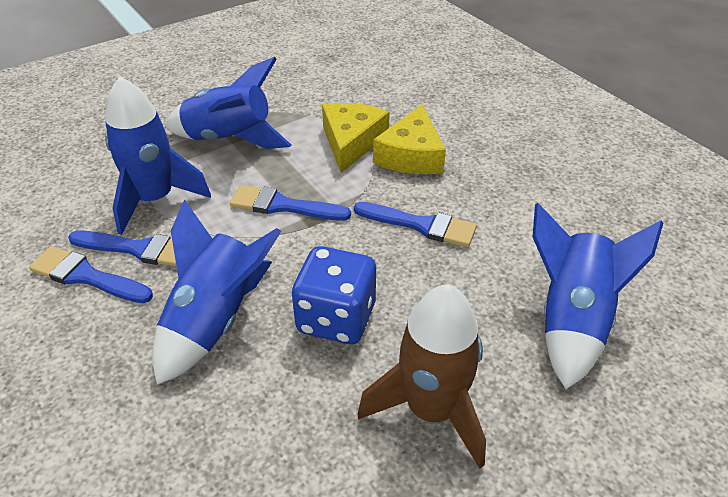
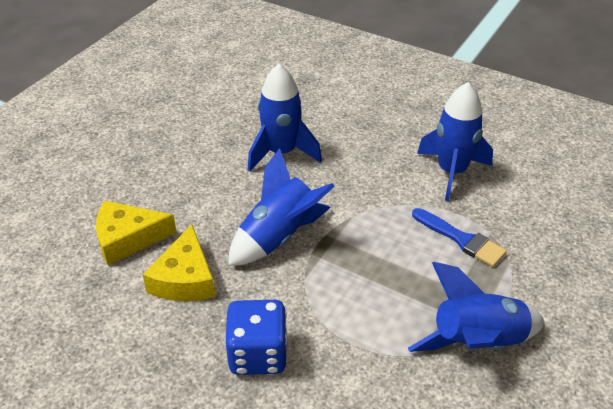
blue brush: 4 -> 1
brown rocket: 1 -> 0

